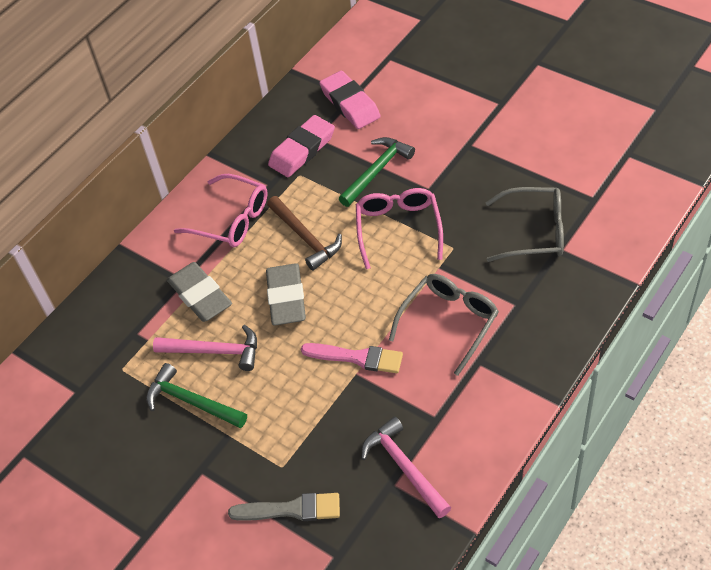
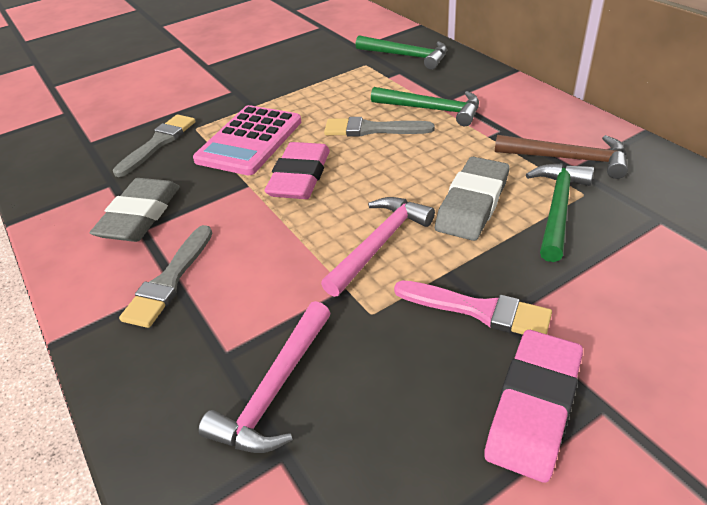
green hammer: 2 -> 3
grey brush: 1 -> 3
grey glasses: 2 -> 0
pink calculator: 0 -> 1
pink glasses: 2 -> 0

